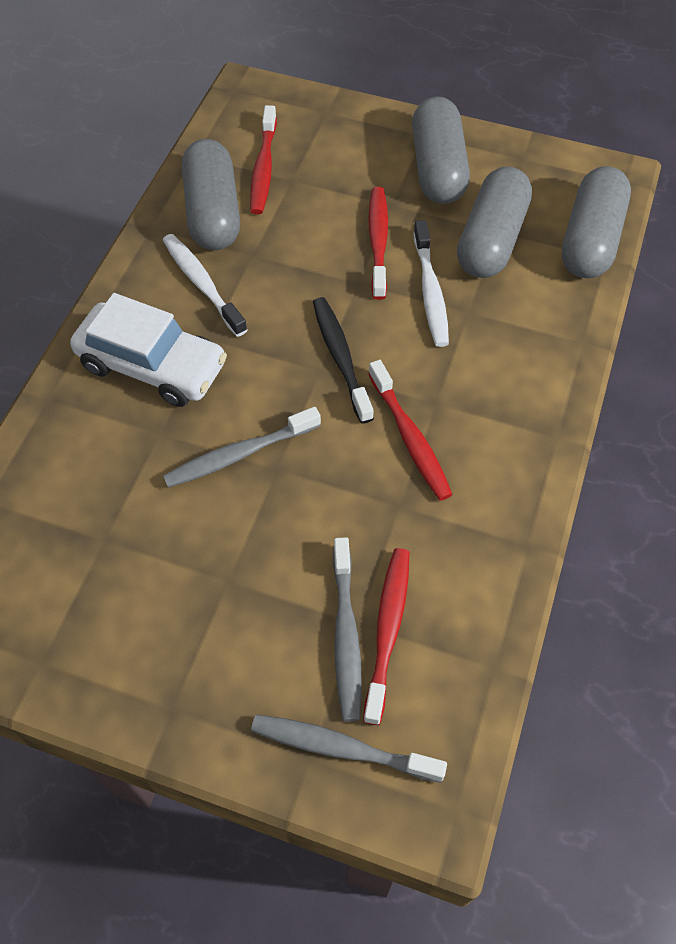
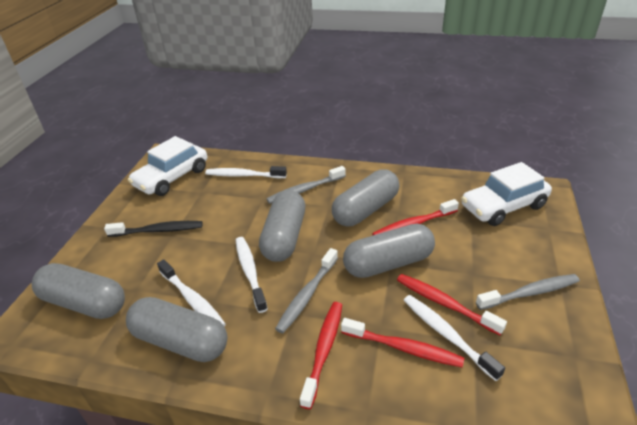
grey capsule: 4 -> 5
white car: 1 -> 2
white toothbrush: 2 -> 4

